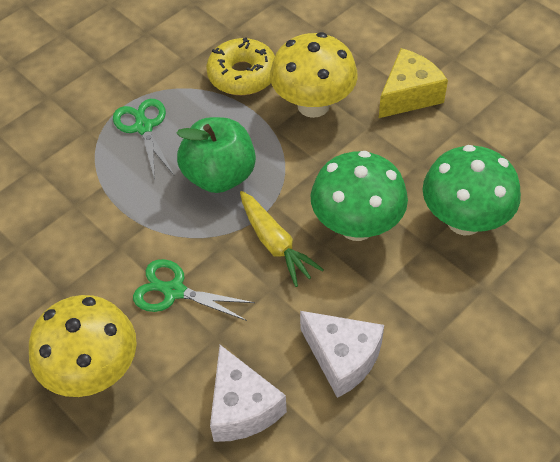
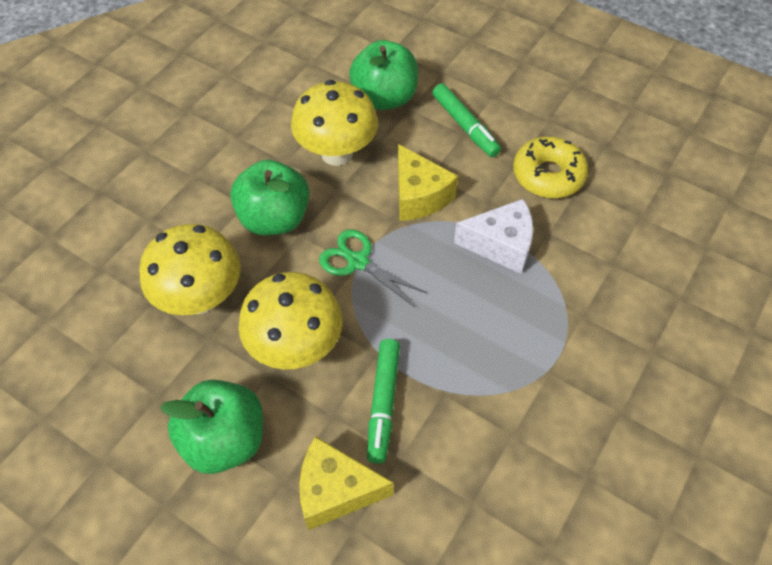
green apple: 1 -> 3
green marker: 0 -> 2
green mushroom: 2 -> 0
green scissors: 2 -> 1
white cheese: 2 -> 1
yellow carrot: 1 -> 0
yellow cheese: 1 -> 2
yellow mushroom: 2 -> 3

